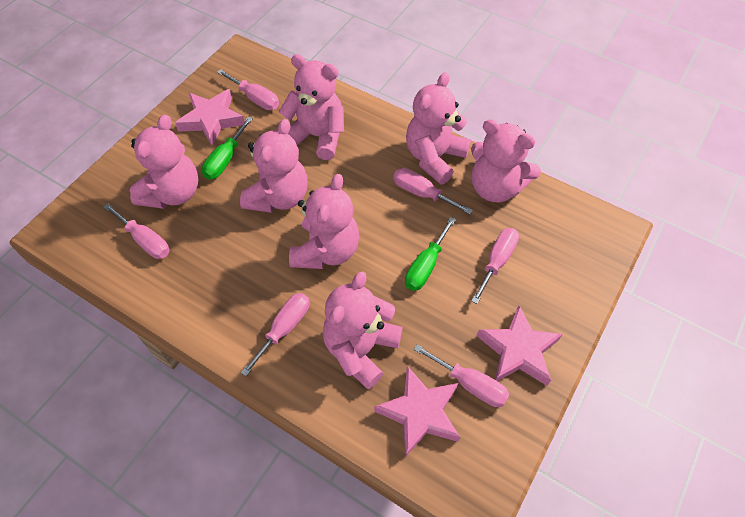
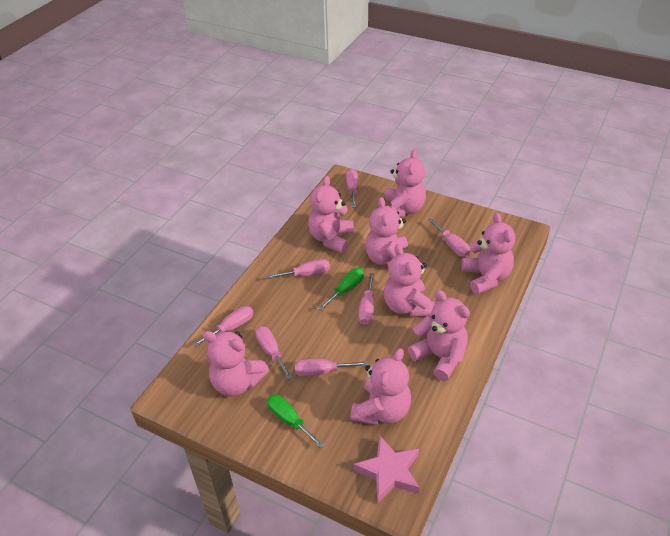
pink screwdriver: 6 -> 7
pink star: 3 -> 1
pink teddy bear: 7 -> 8

